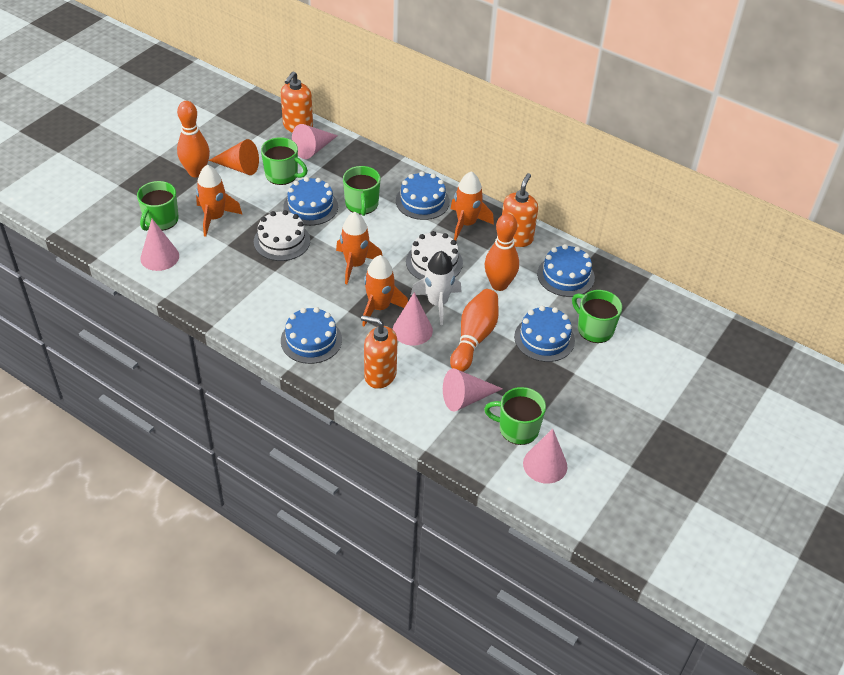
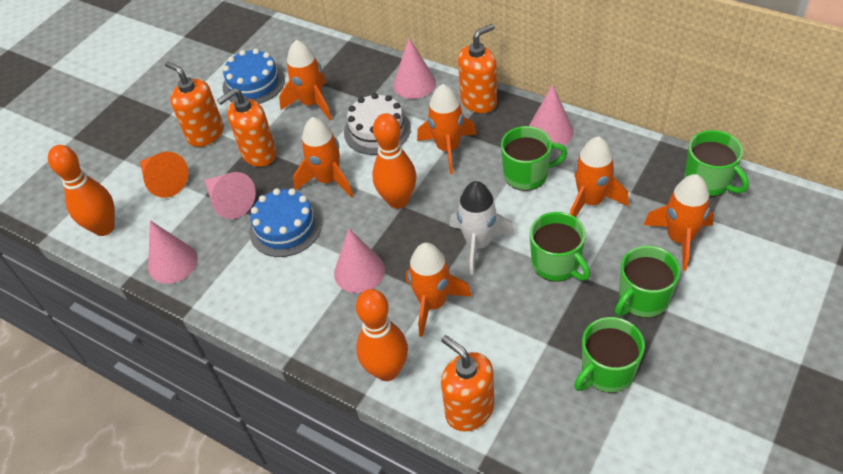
blue cake: 5 -> 2
orange rocket: 4 -> 6
orange soap dispenser: 3 -> 4
white cake: 2 -> 1

